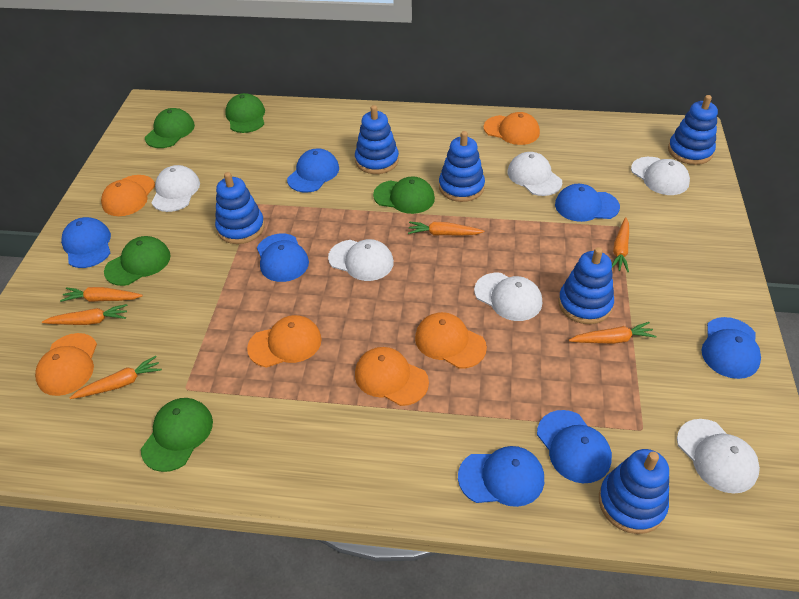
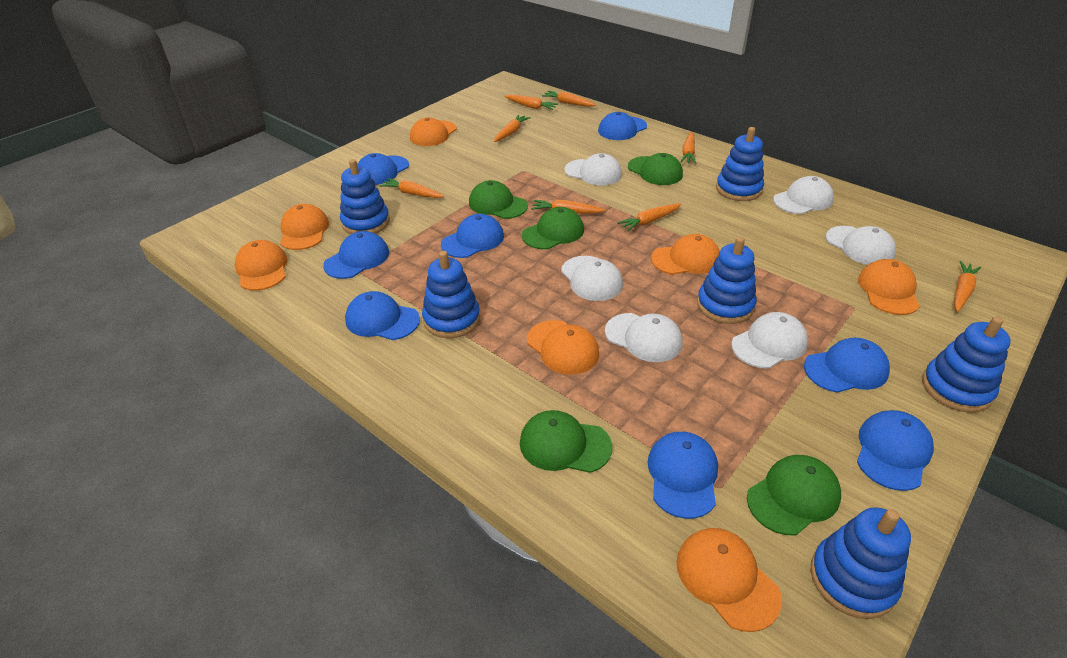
blue cap: 7 -> 8
orange cap: 6 -> 7
orange carrot: 6 -> 8

